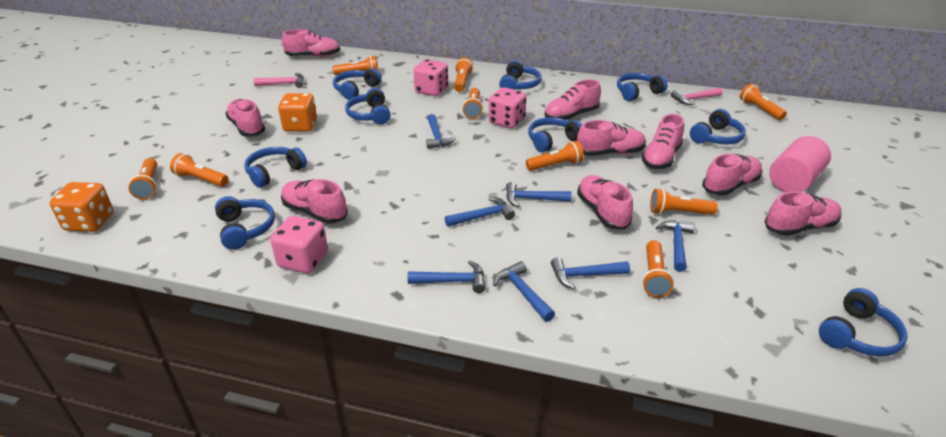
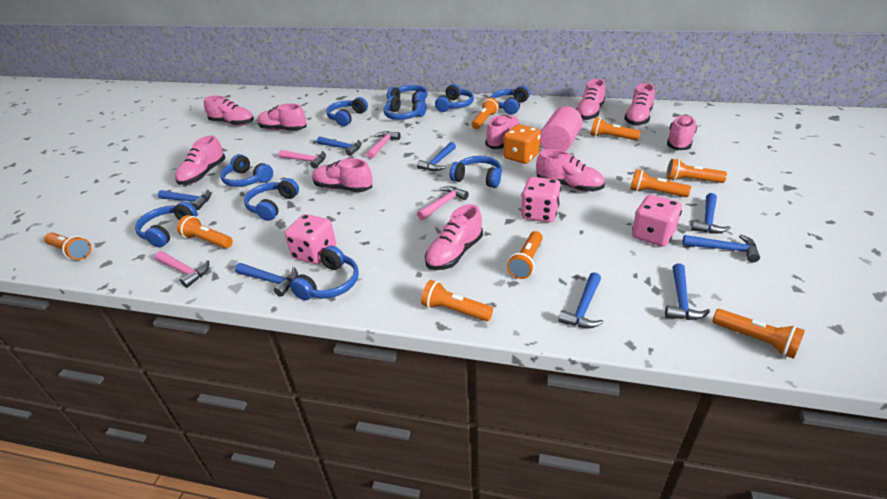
blue hammer: 7 -> 8
blue headphones: 9 -> 10
orange dice: 2 -> 1
pink hammer: 2 -> 4
pink shoe: 9 -> 10

